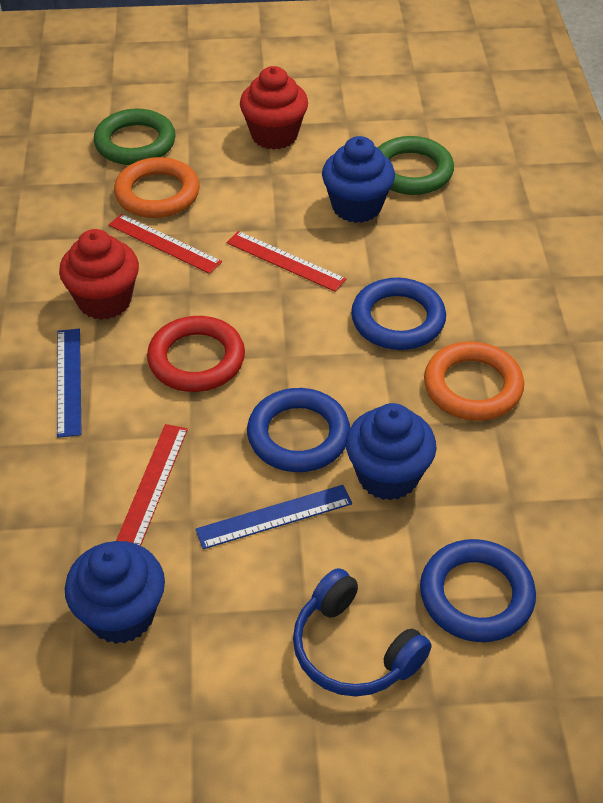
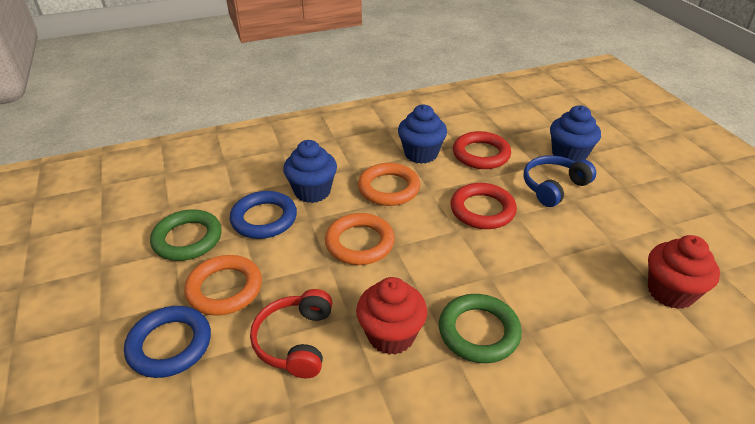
blue ring: 3 -> 2
blue ruler: 2 -> 0
orange ring: 2 -> 3
red headphones: 0 -> 1
red ring: 1 -> 2
red ruler: 3 -> 0

